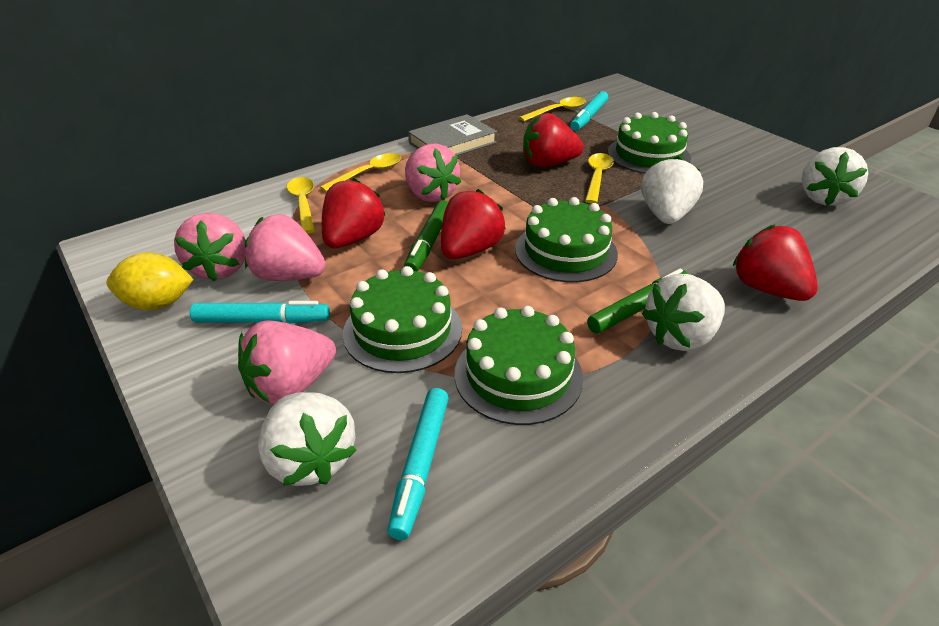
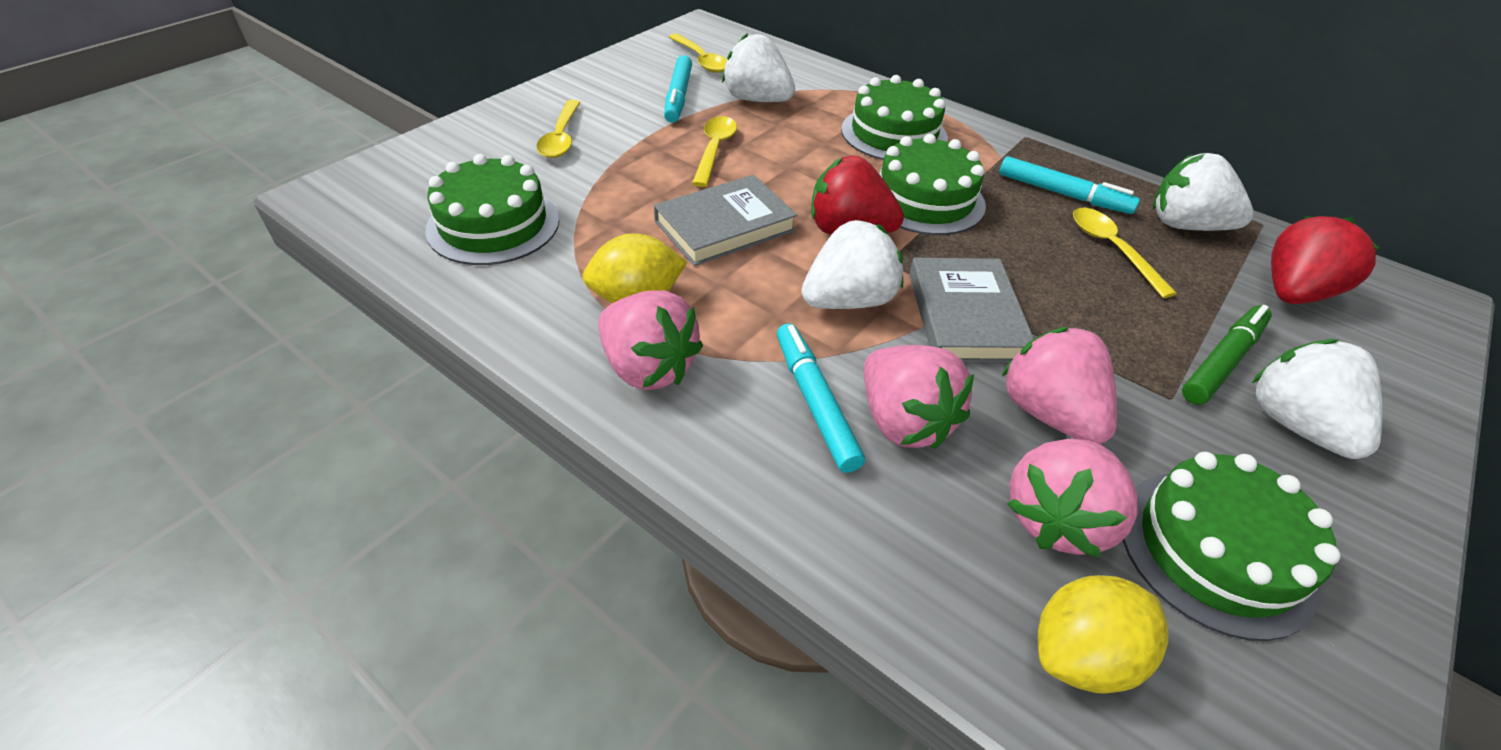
green marker: 2 -> 1
grey book: 1 -> 2
red strawberry: 4 -> 2
yellow lemon: 1 -> 2

